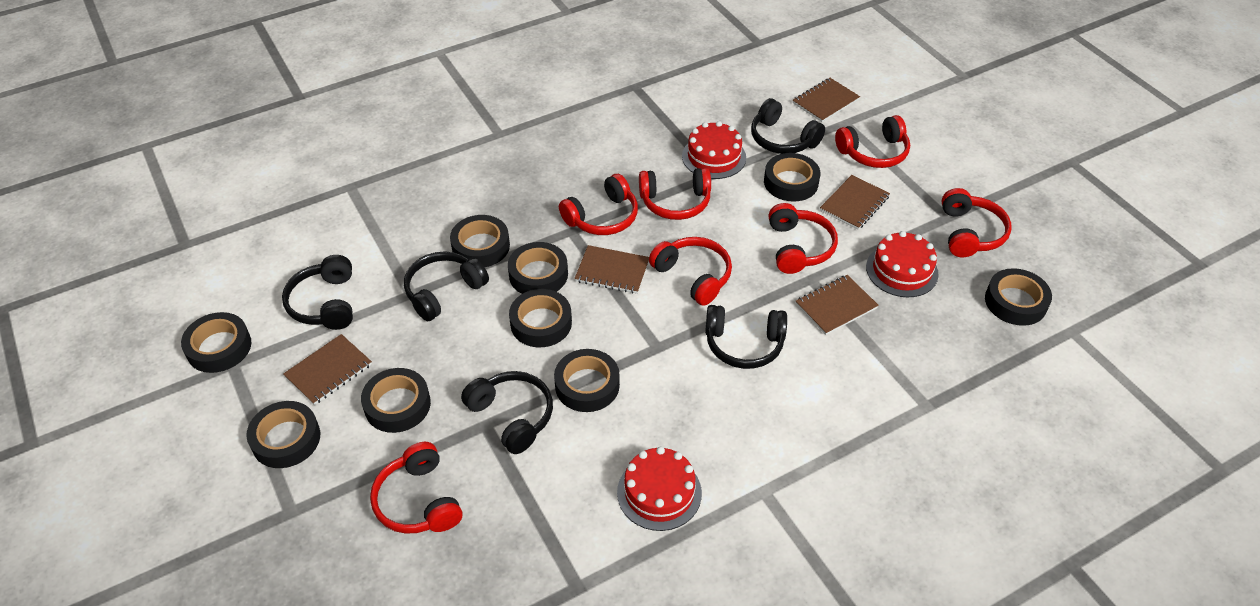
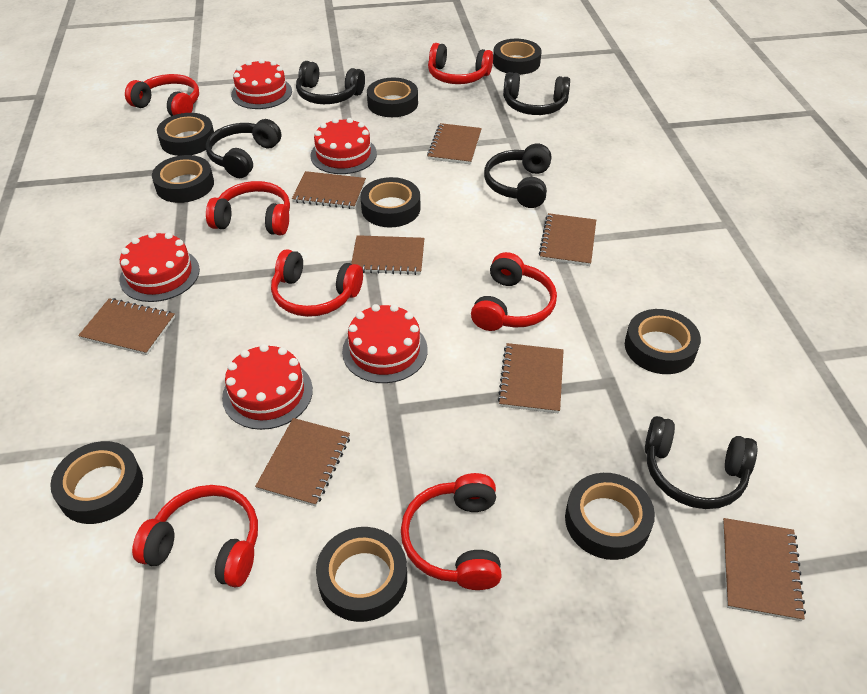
brown notebook: 5 -> 8
red cake: 3 -> 5

